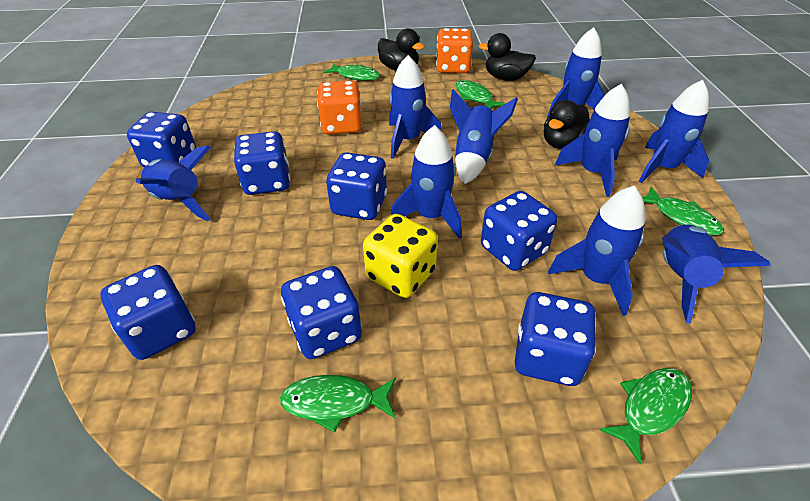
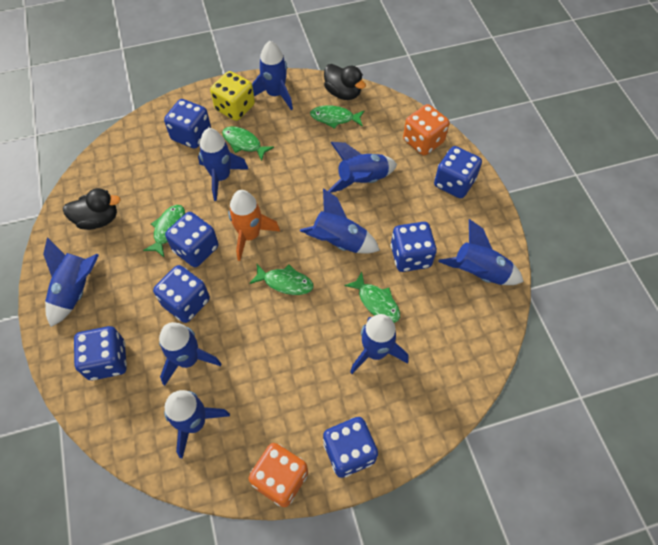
black duck: 3 -> 2
orange rocket: 0 -> 1

